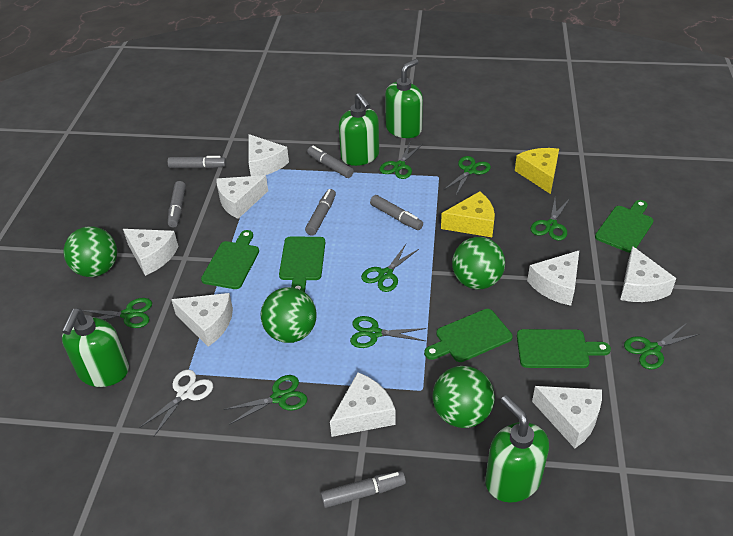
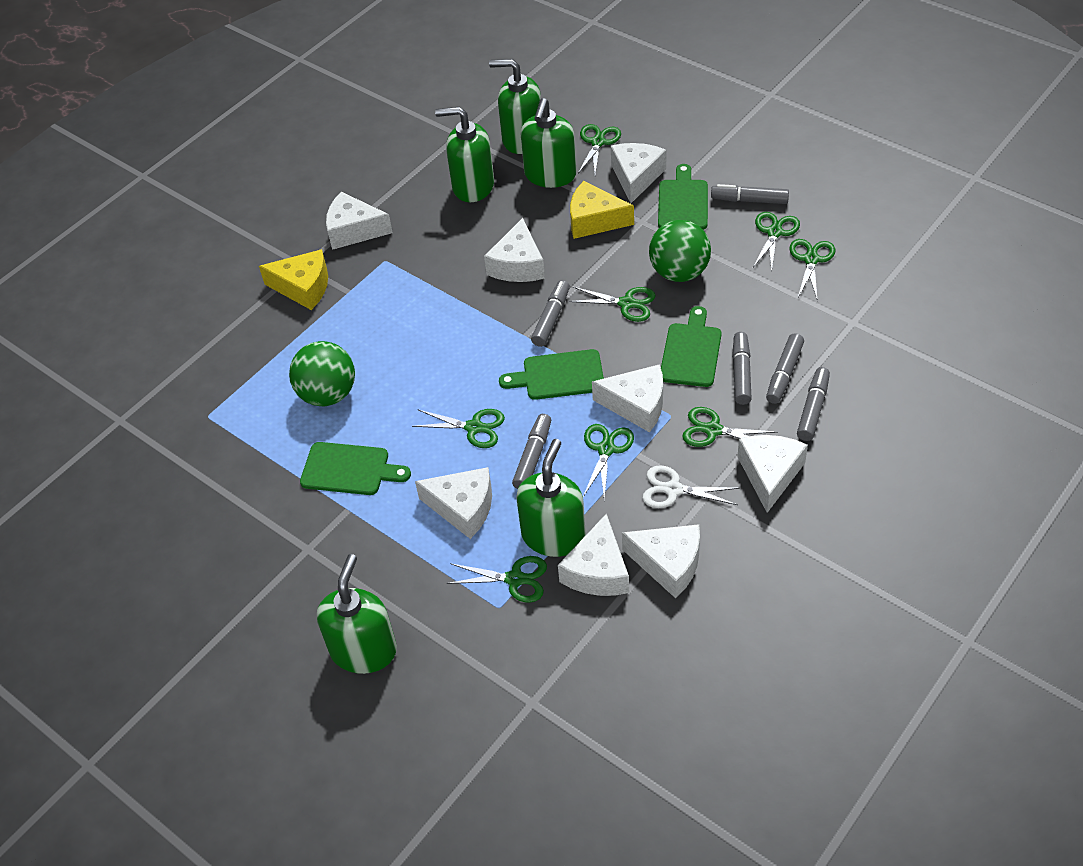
green ball: 4 -> 2
green cutting board: 5 -> 4
green soap dispenser: 4 -> 5

